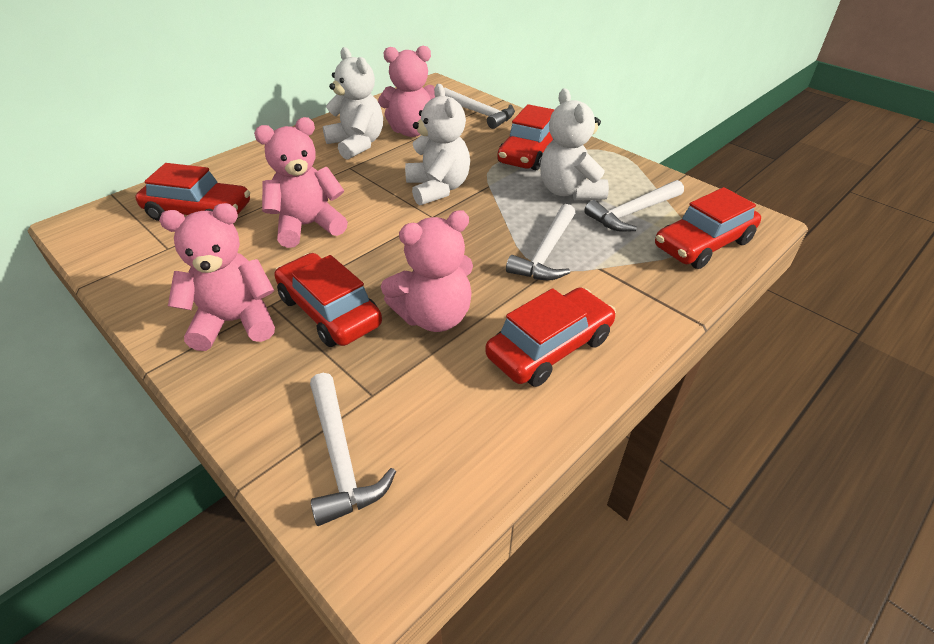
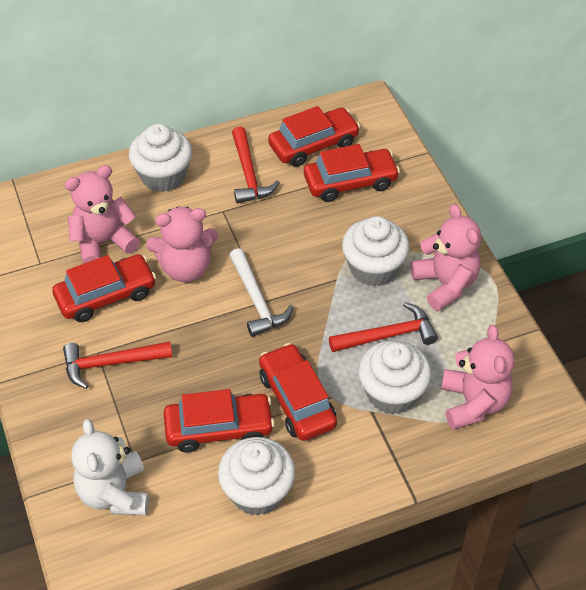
red hammer: 0 -> 3
white cupcake: 0 -> 4
white hammer: 4 -> 1
white teddy bear: 3 -> 1

